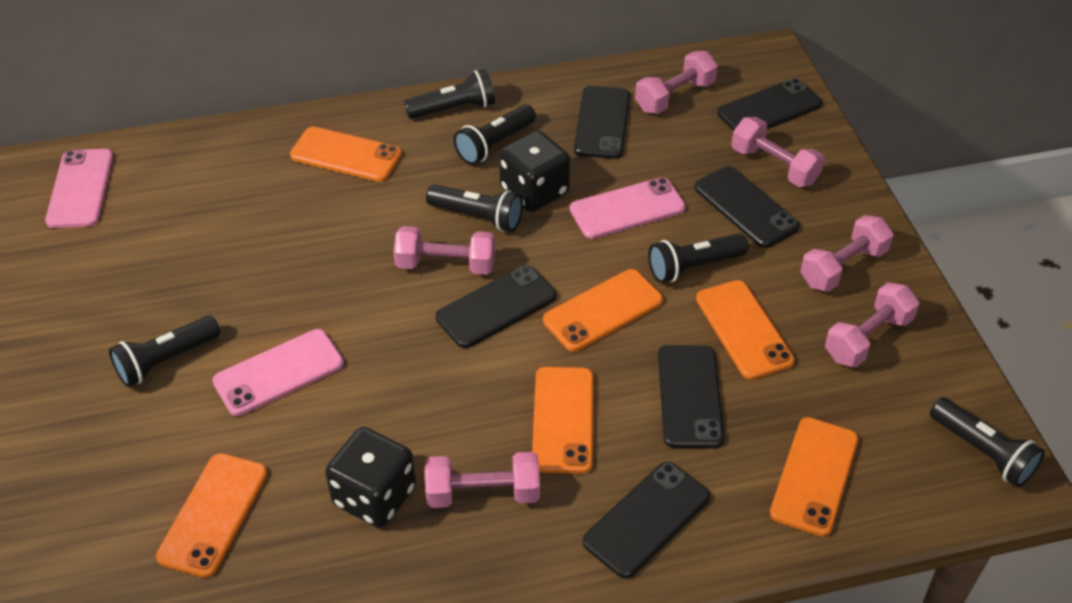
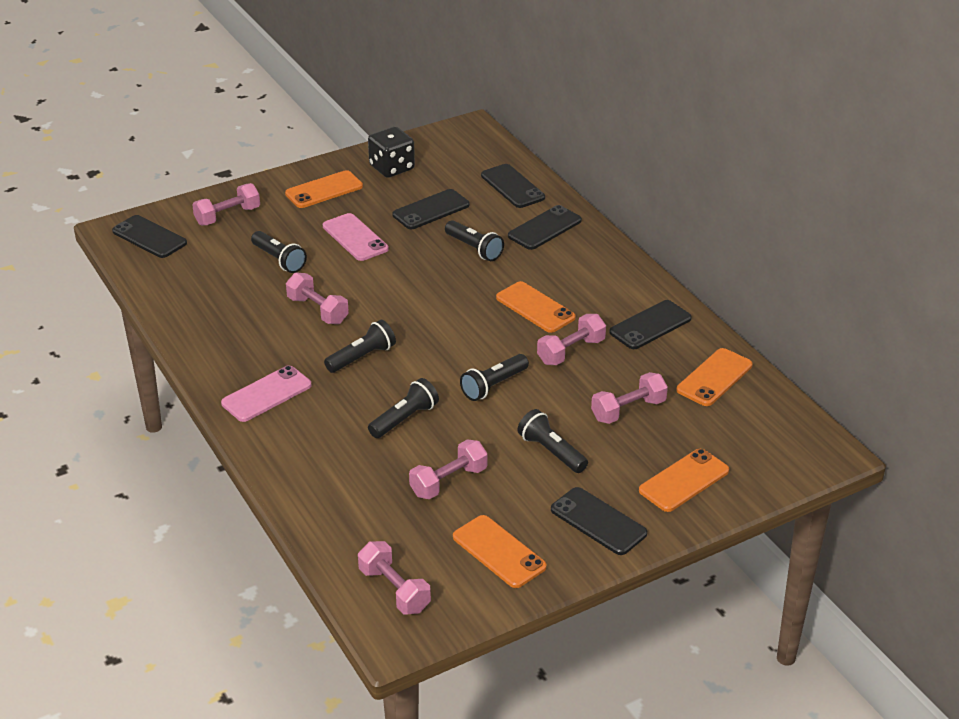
black dice: 2 -> 1
orange phone: 6 -> 5
pink phone: 3 -> 2

